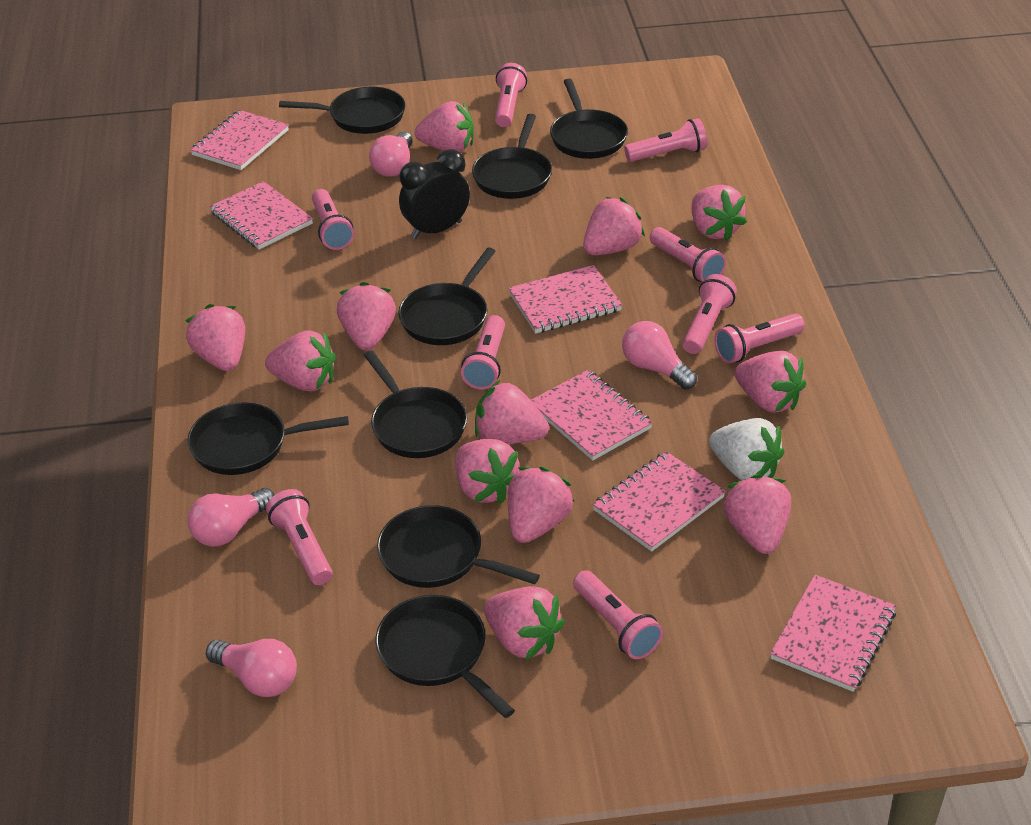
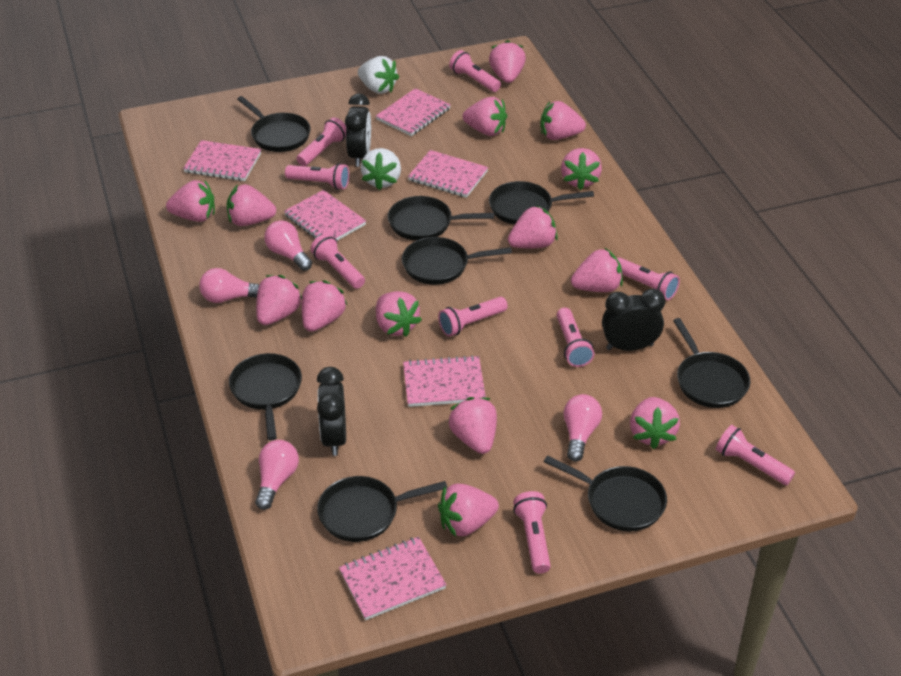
black clock: 1 -> 3
pink strawberry: 12 -> 14
white strawberry: 1 -> 2

